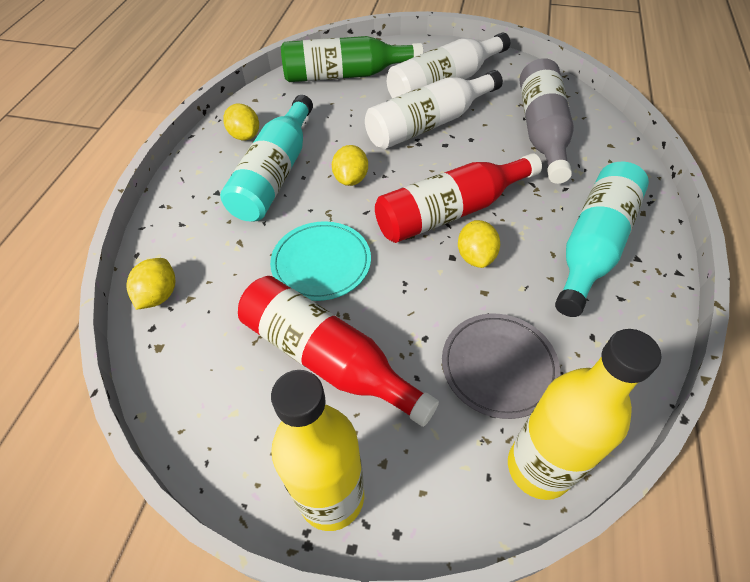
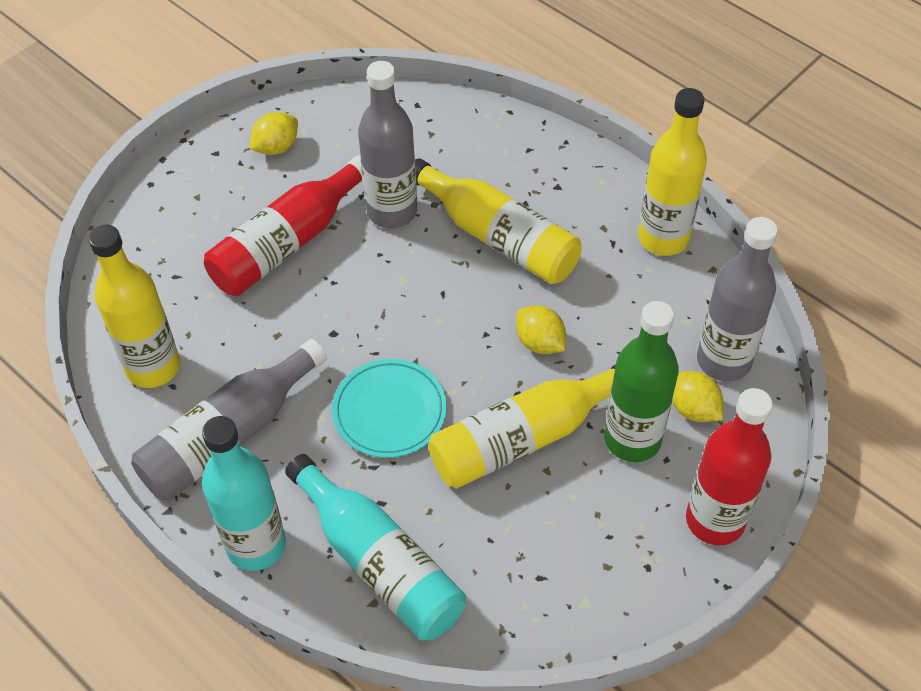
grey bottle: 1 -> 3
grey plate: 1 -> 0
white bottle: 2 -> 0
yellow bottle: 2 -> 4
yellow lemon: 4 -> 3

